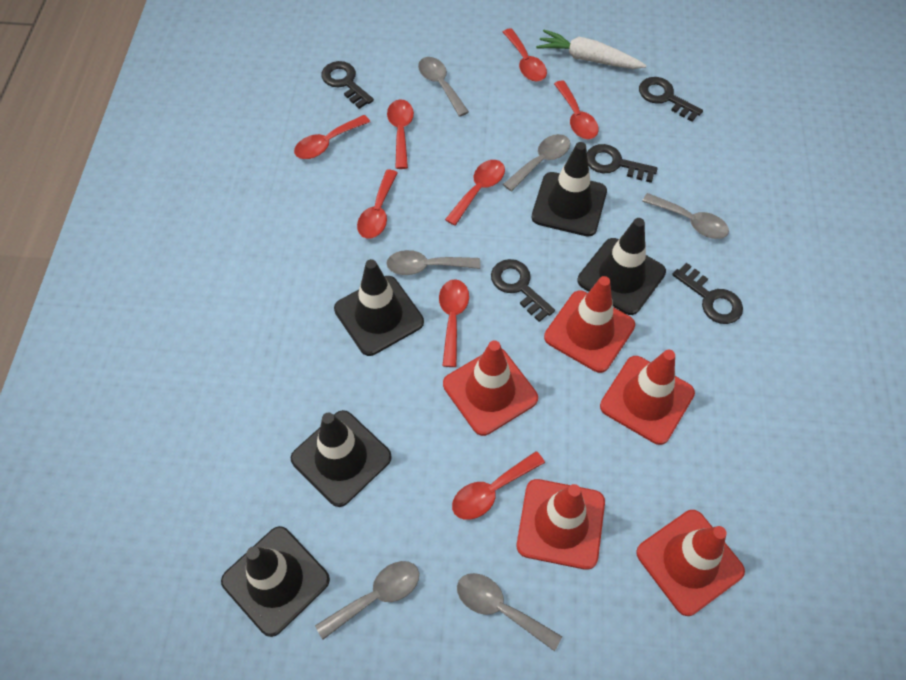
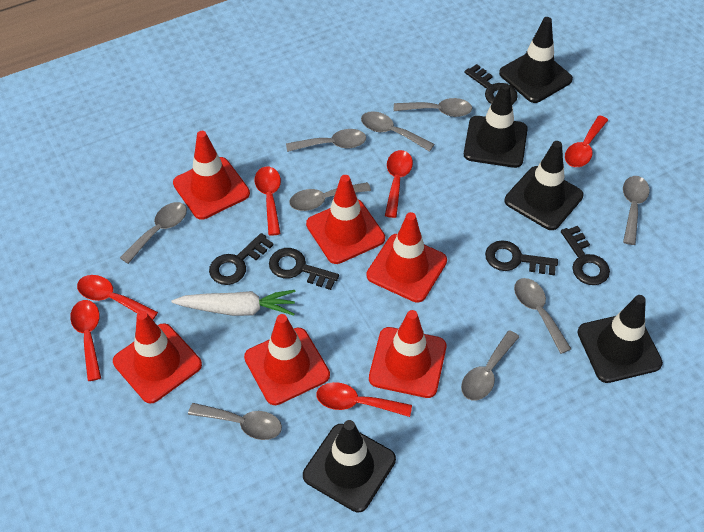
grey spoon: 6 -> 9
red spoon: 8 -> 6
red traffic cone: 5 -> 6

